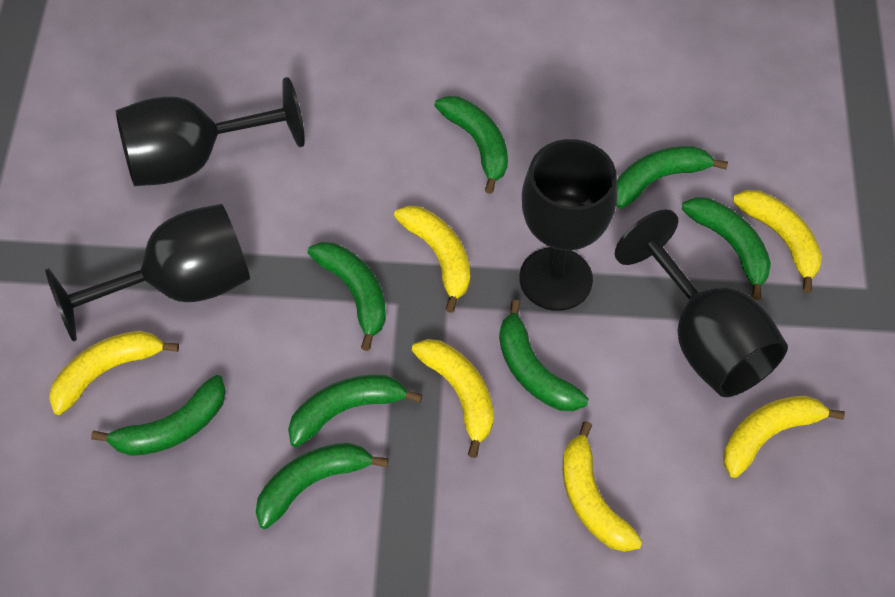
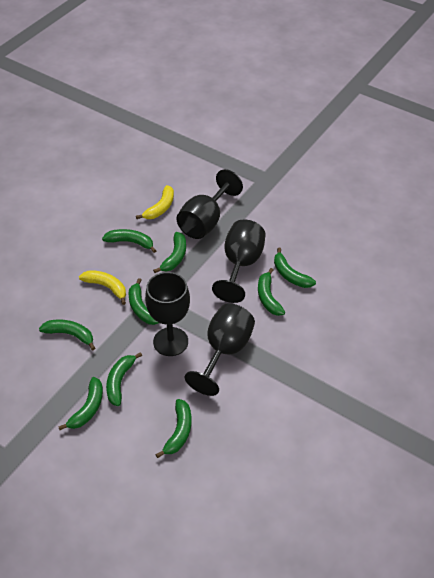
green banana: 8 -> 9
yellow banana: 6 -> 2

